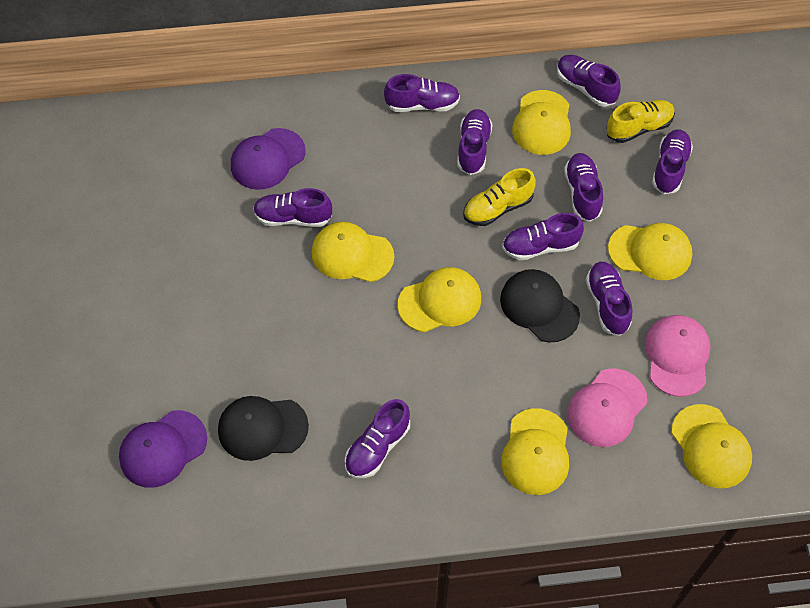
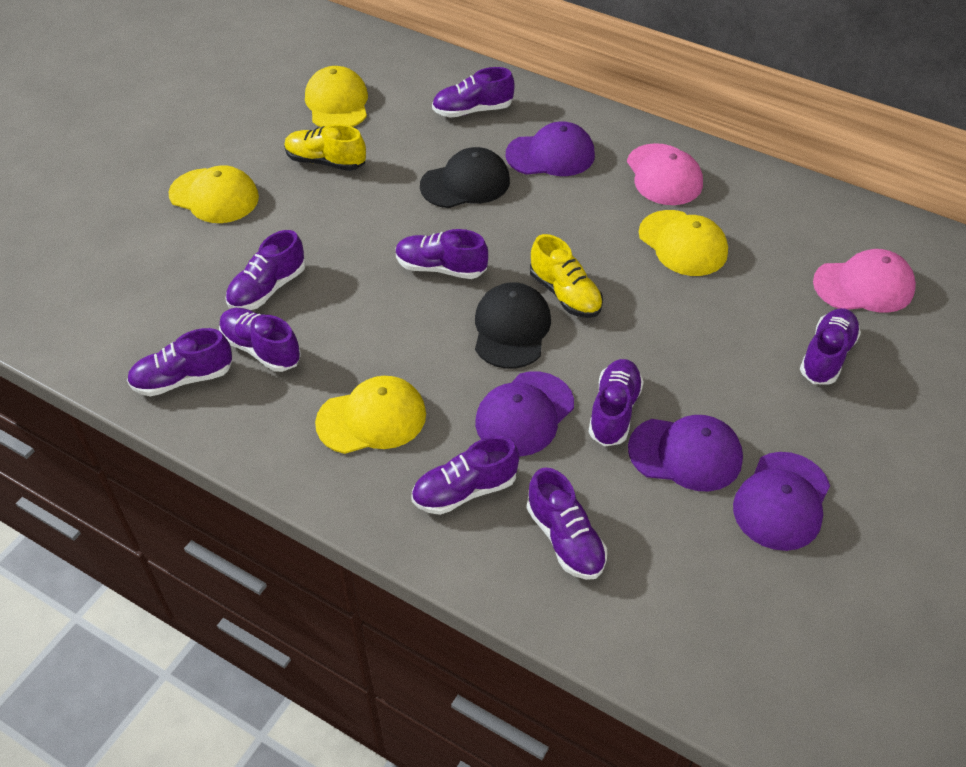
purple cap: 2 -> 4
yellow cap: 6 -> 4

